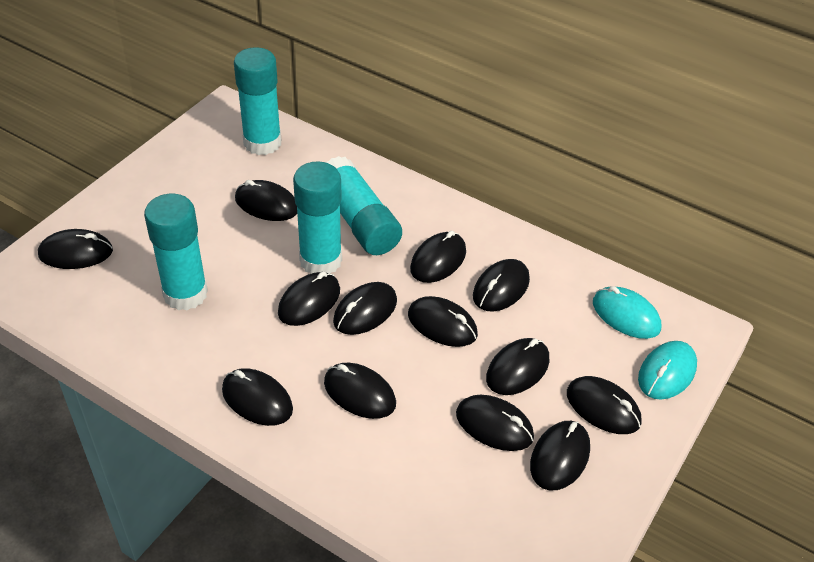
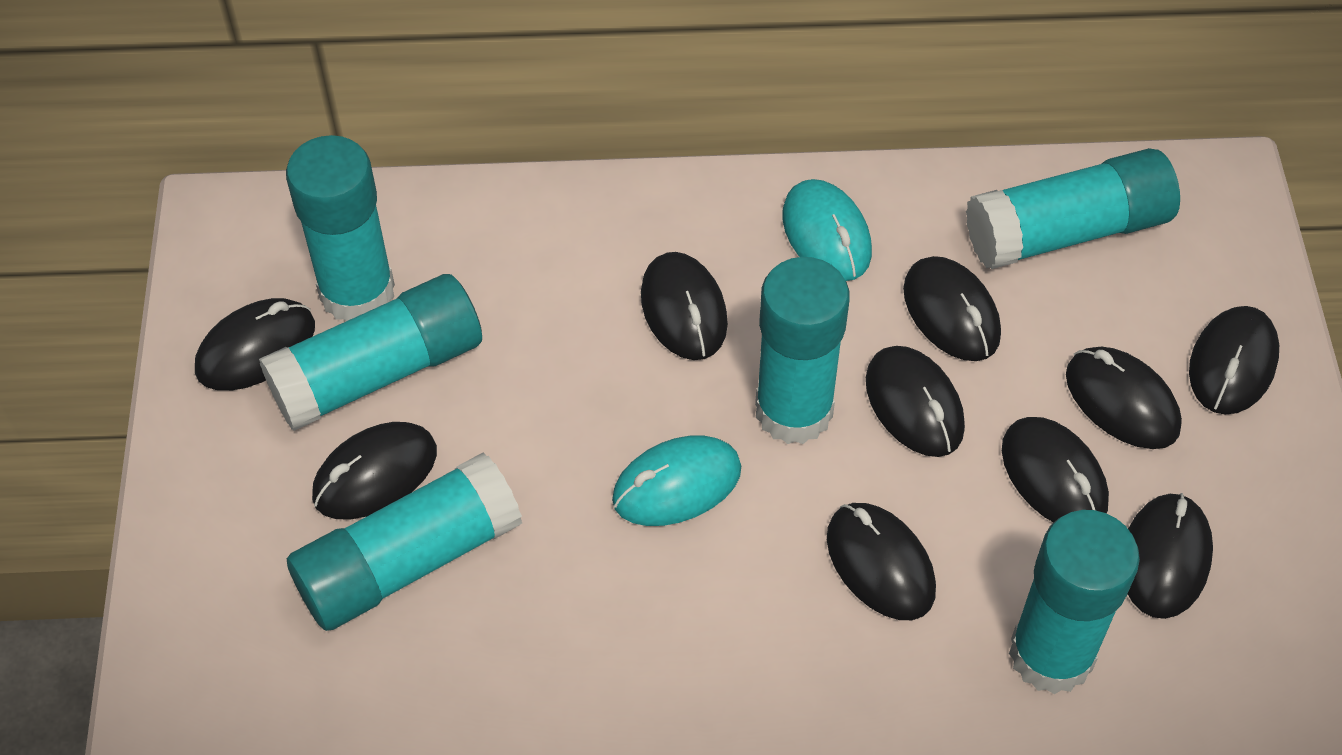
black mouse: 13 -> 10
turquoise glue stick: 4 -> 6

